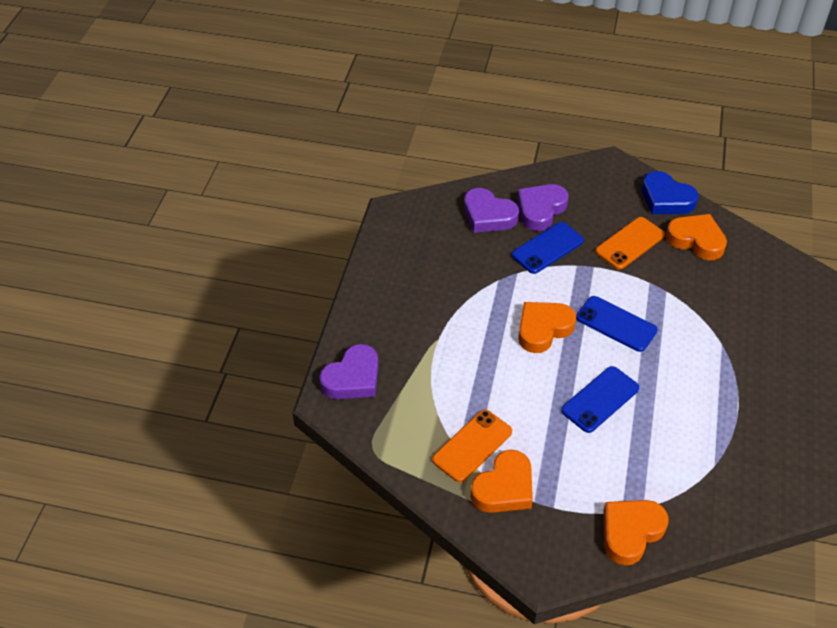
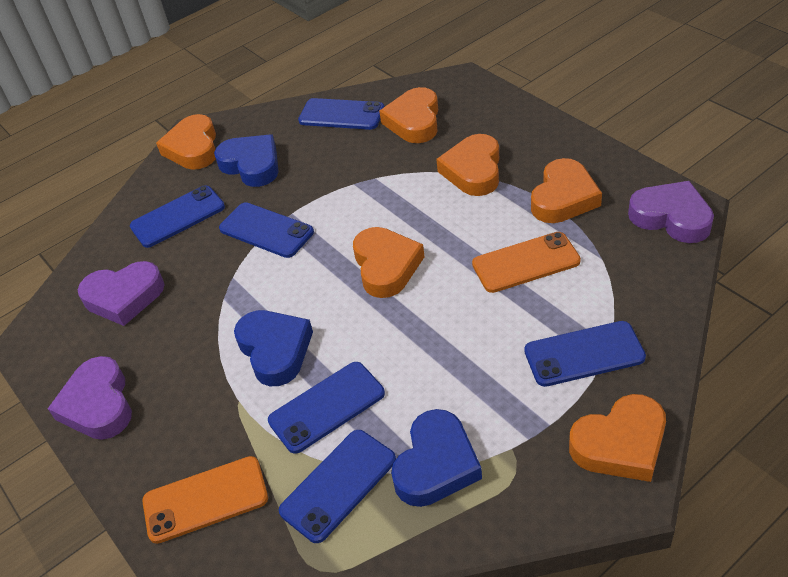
blue heart: 1 -> 3
blue phone: 3 -> 6
orange heart: 4 -> 6

